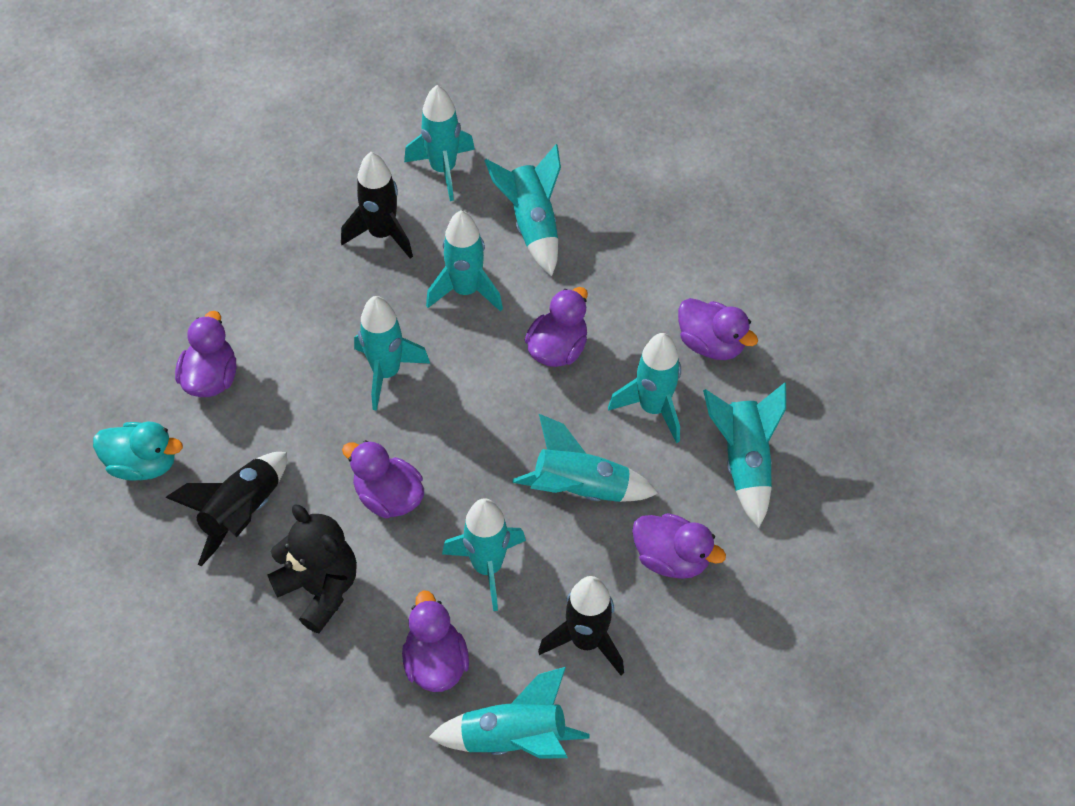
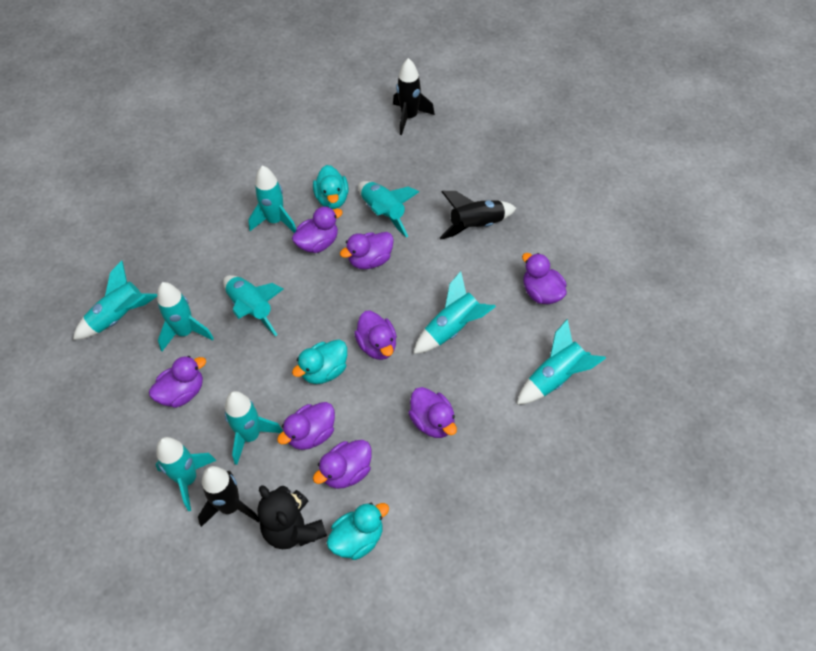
purple duck: 6 -> 8
turquoise duck: 1 -> 3

